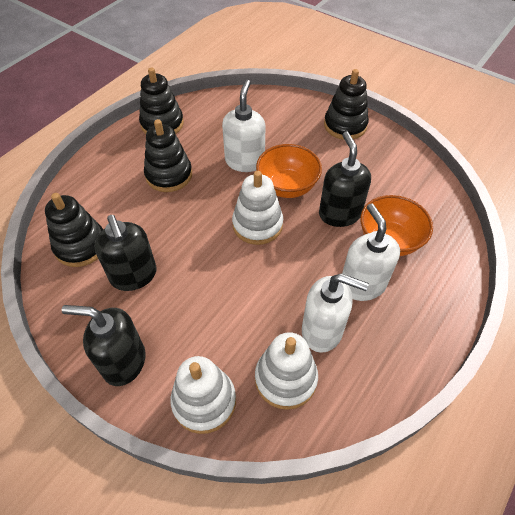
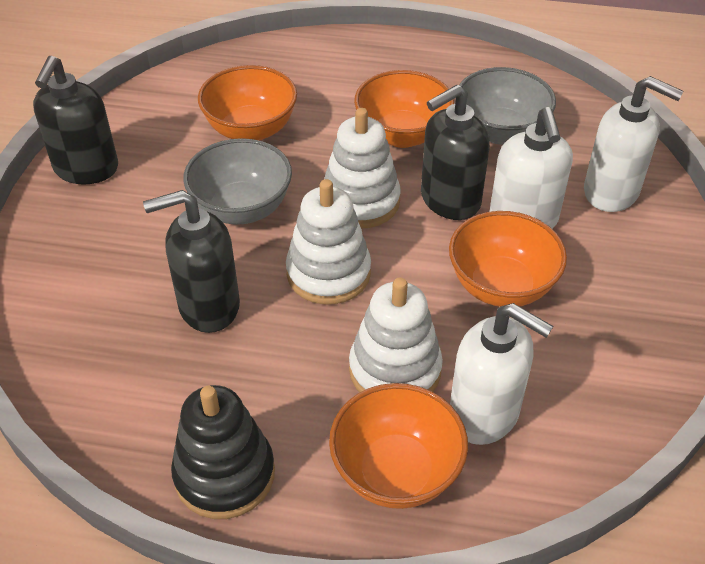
black stacking toy: 4 -> 1
grey bowl: 0 -> 2
orange bowl: 2 -> 4

